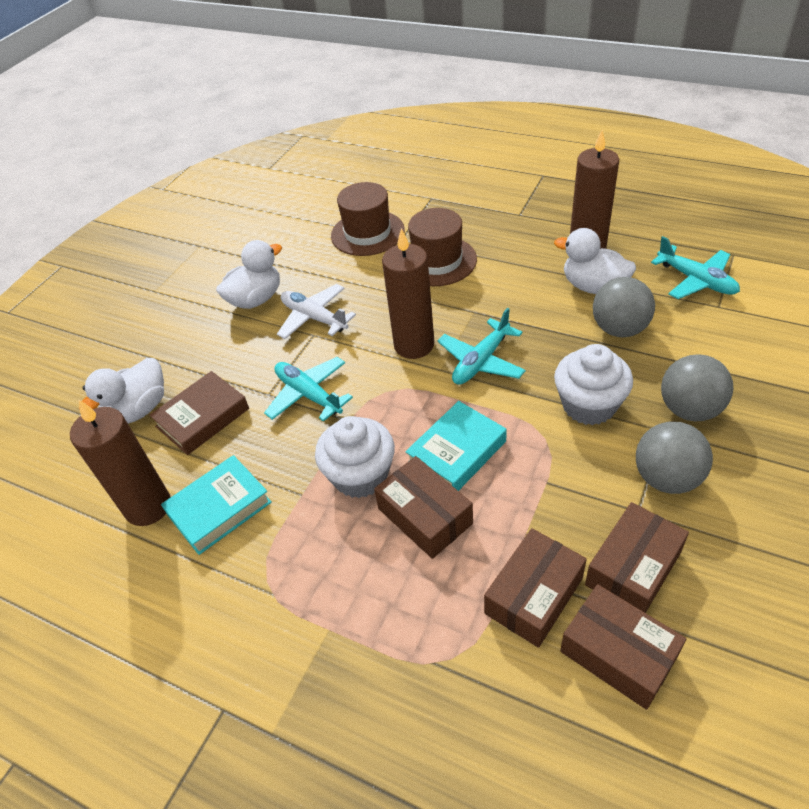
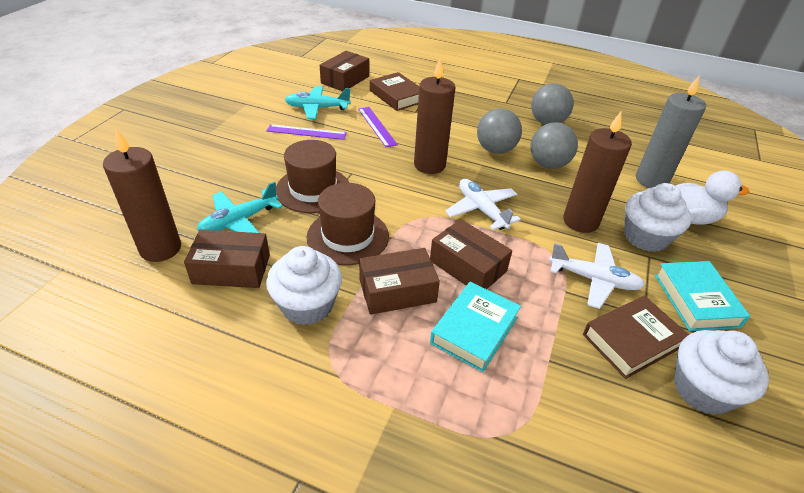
brown book: 1 -> 2
grey candle: 0 -> 1
purple ruler: 0 -> 2
turquoise plane: 3 -> 2
white cupcake: 2 -> 3
white duck: 3 -> 1
white plane: 1 -> 2

